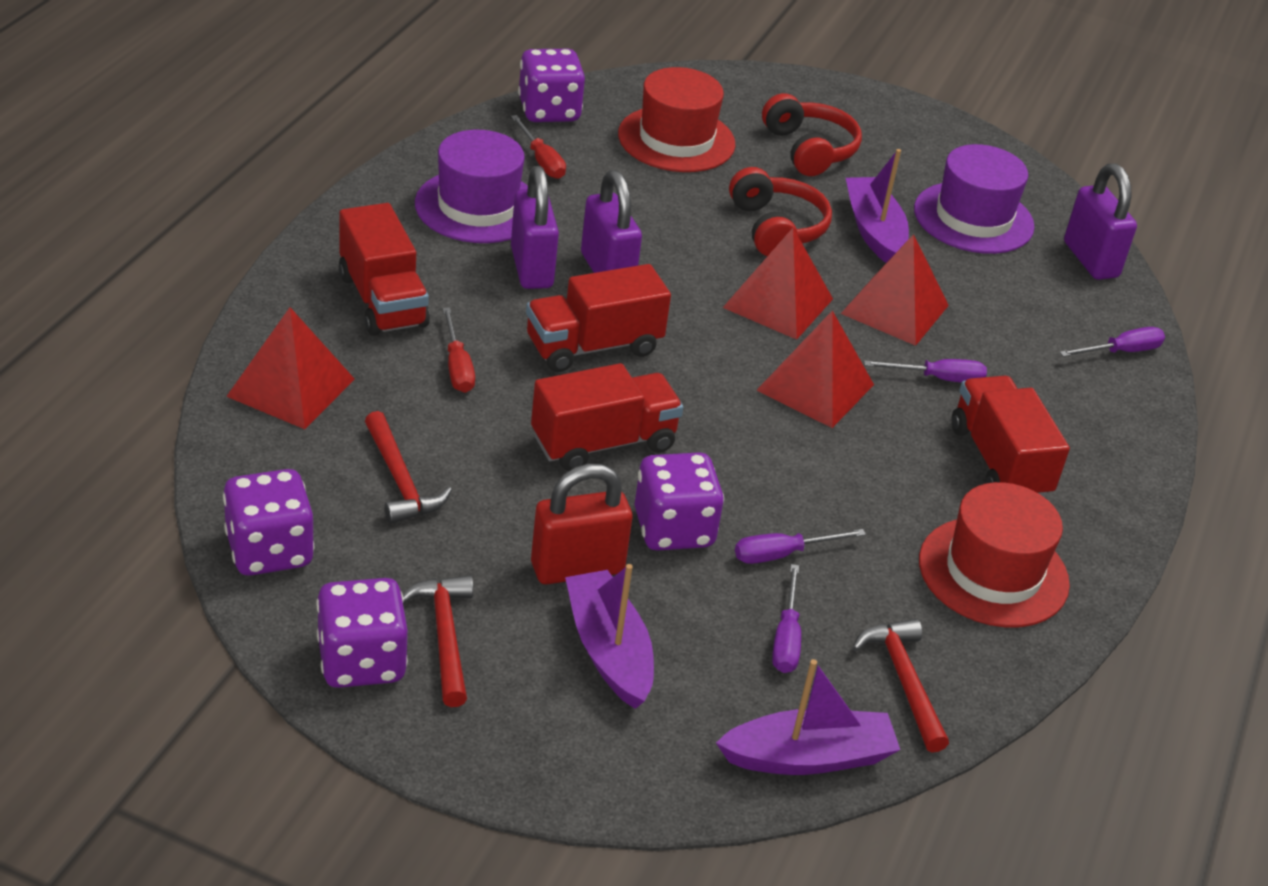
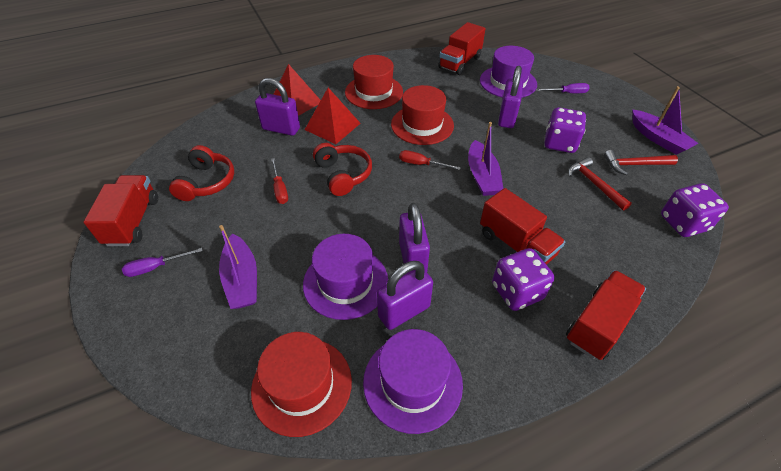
purple dice: 4 -> 3
purple hat: 2 -> 3
purple padlock: 3 -> 4
purple screwdriver: 4 -> 2
red hammer: 3 -> 2
red hat: 2 -> 3
red padlock: 1 -> 0
red pyramid: 4 -> 2

